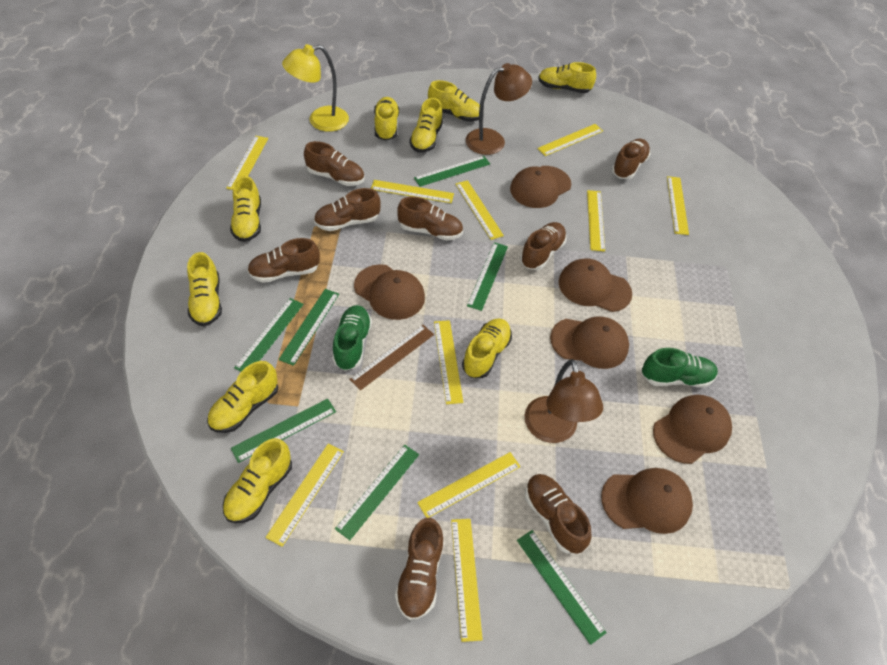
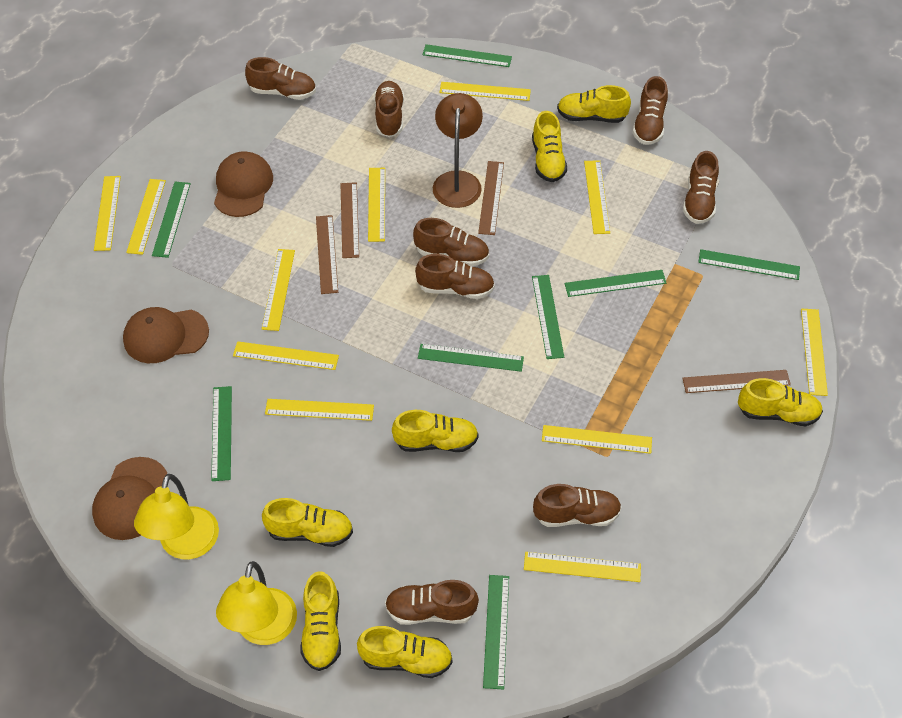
brown cap: 6 -> 3
brown lamp: 2 -> 1
brown ruler: 1 -> 4
green ruler: 7 -> 8
green shoe: 2 -> 0
yellow lamp: 1 -> 2
yellow ruler: 10 -> 11
yellow shoe: 9 -> 7

